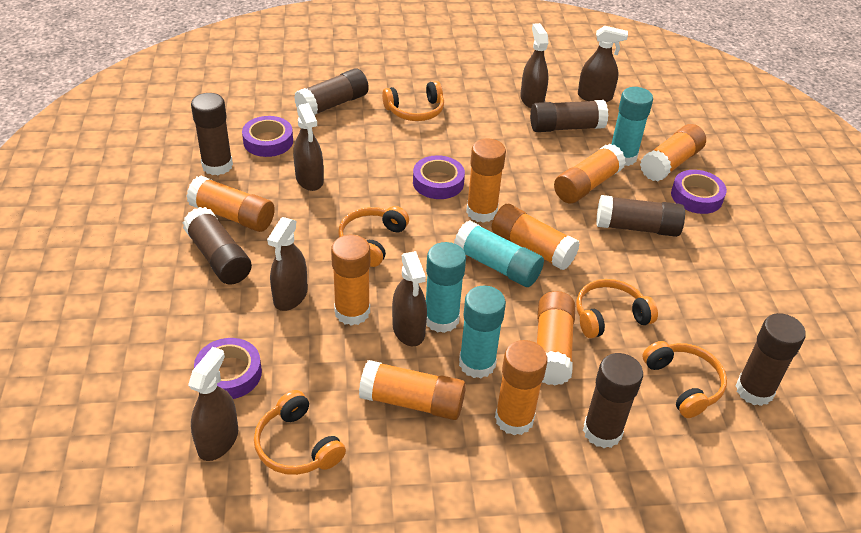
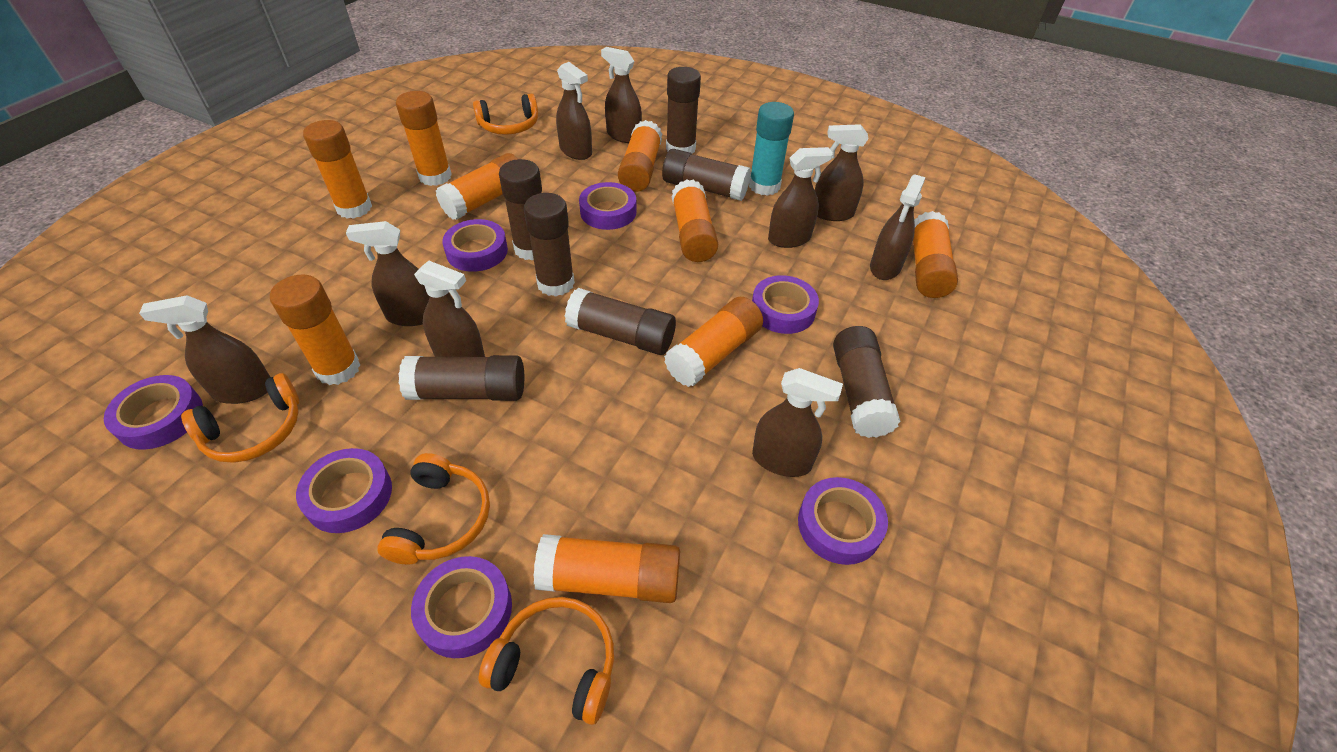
brown spray bottle: 6 -> 9
orange headphones: 5 -> 4
purple tape: 4 -> 7
turquoise glue stick: 4 -> 1

